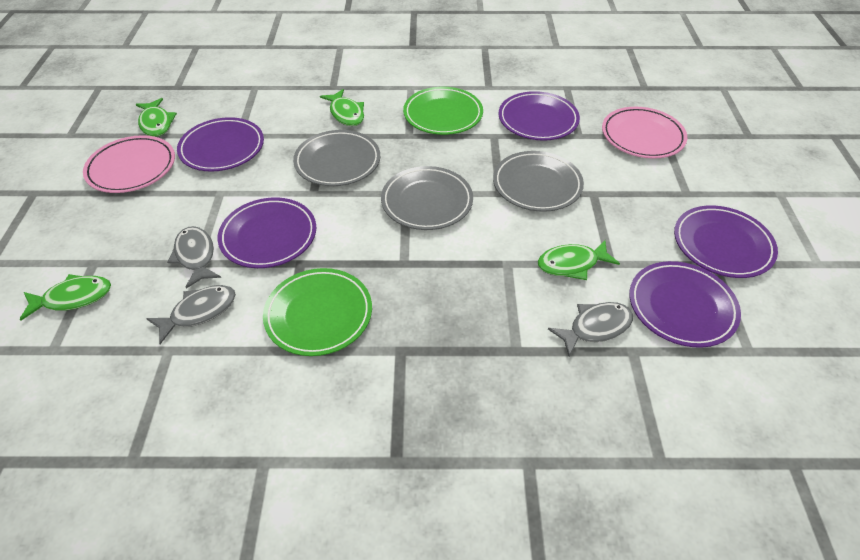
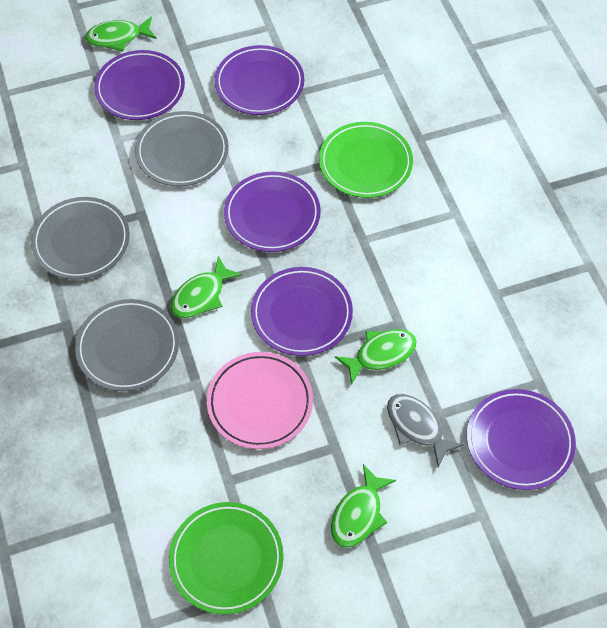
grey fish: 3 -> 1
pink plate: 2 -> 1

